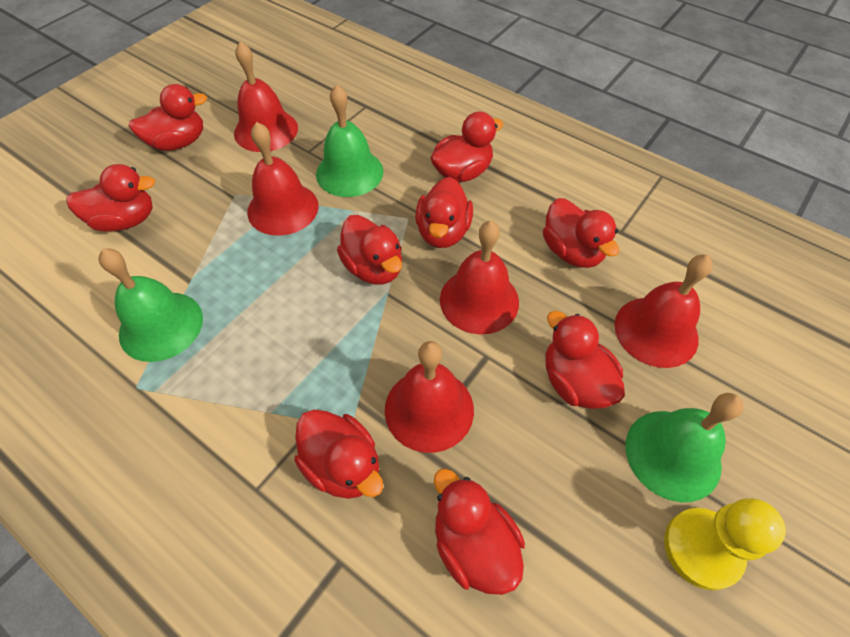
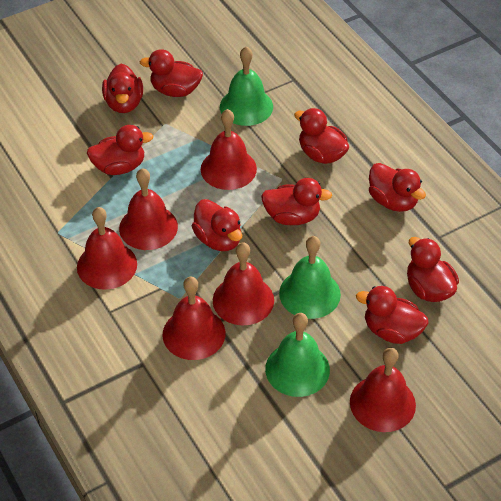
red bell: 5 -> 6
yellow pawn: 1 -> 0

